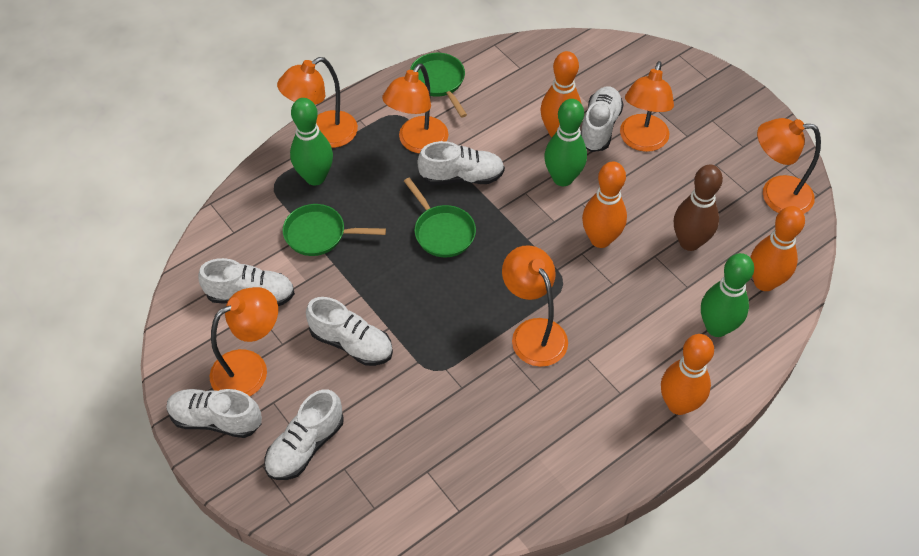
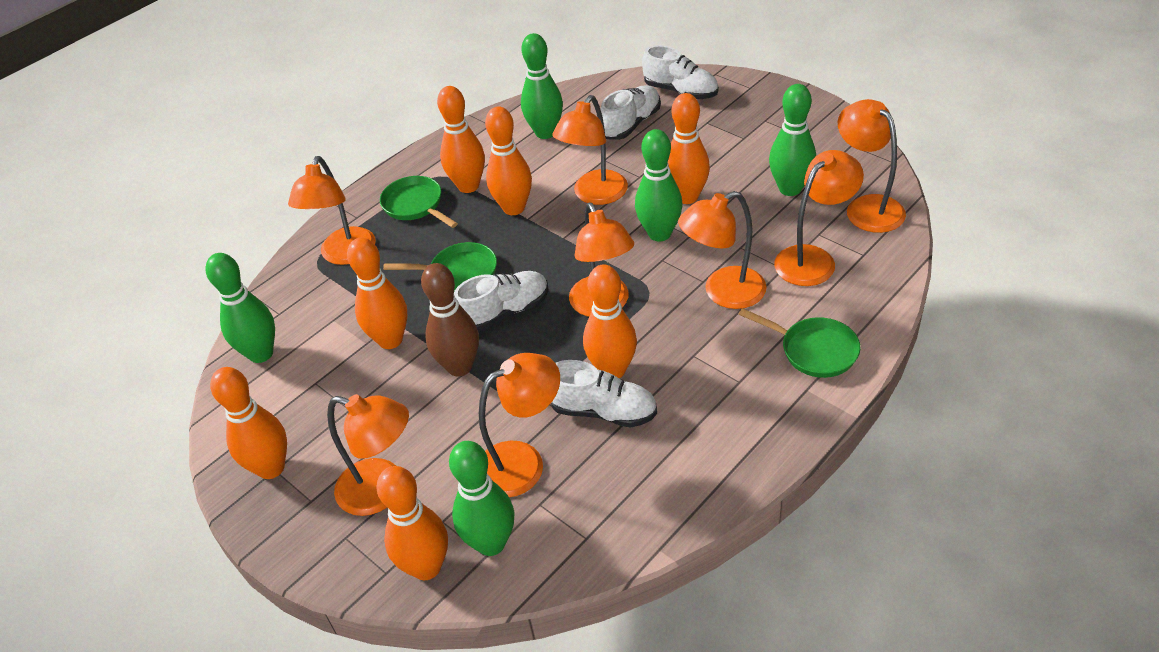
green bowling pin: 3 -> 5
orange bowling pin: 4 -> 7
orange lamp: 6 -> 8
white shoe: 6 -> 4

